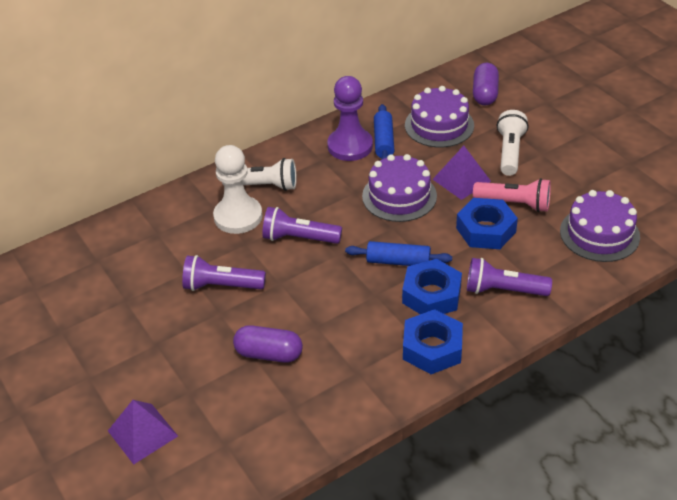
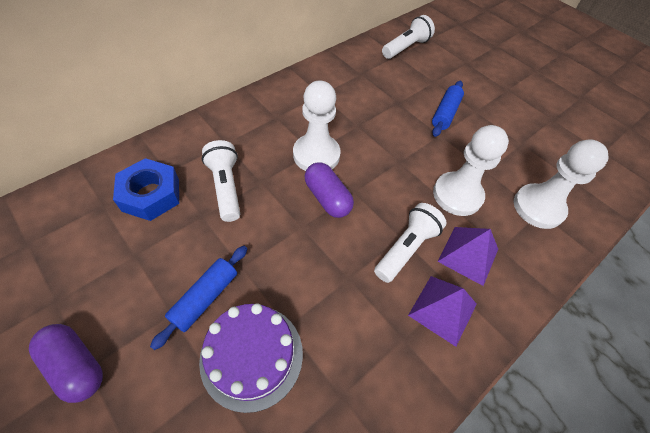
blue nut: 3 -> 1
pink flashlight: 1 -> 0
purple cake: 3 -> 1
purple flashlight: 3 -> 0
purple pawn: 1 -> 0
white flashlight: 2 -> 3
white pawn: 1 -> 3

